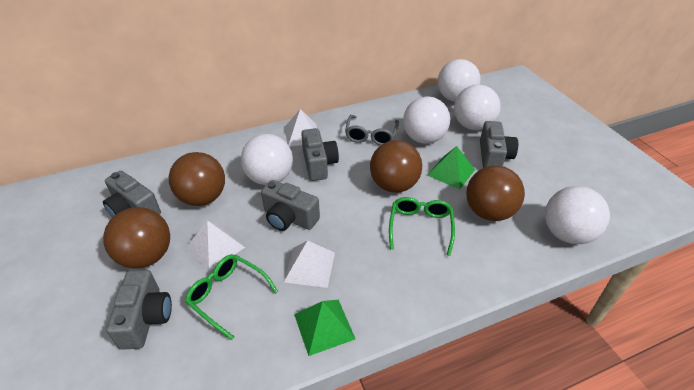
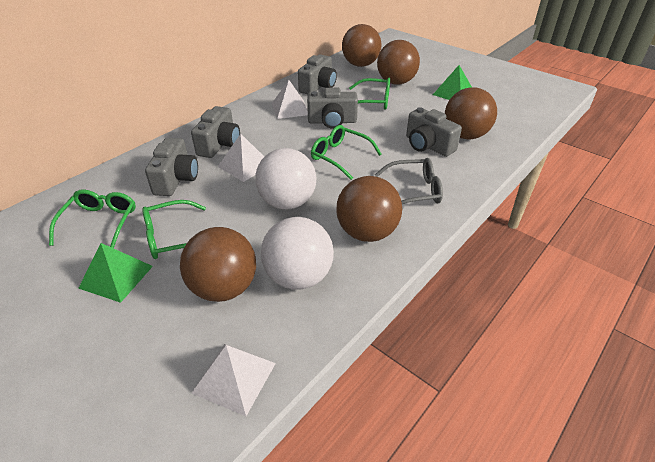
brown ball: 4 -> 5
green glasses: 2 -> 4
white ball: 5 -> 2

